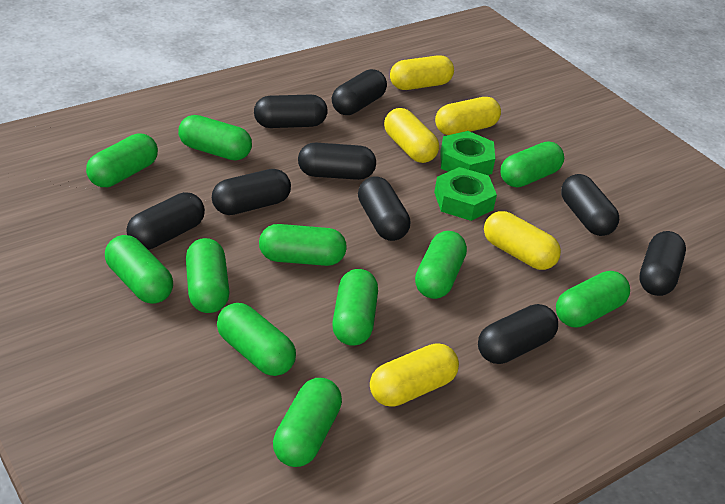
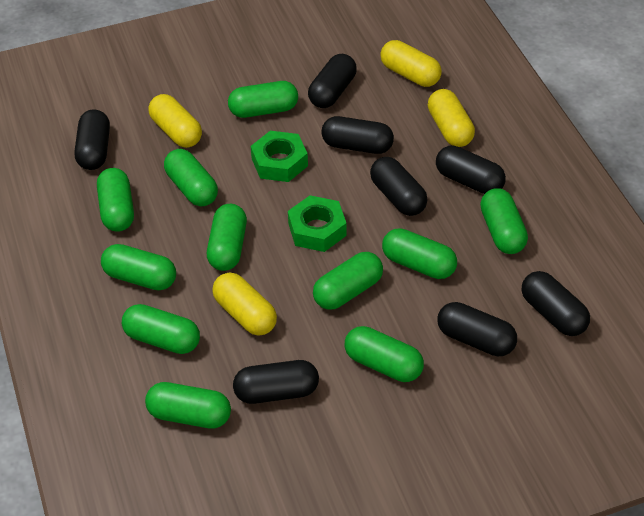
black capsule: 9 -> 8
yellow capsule: 5 -> 4

